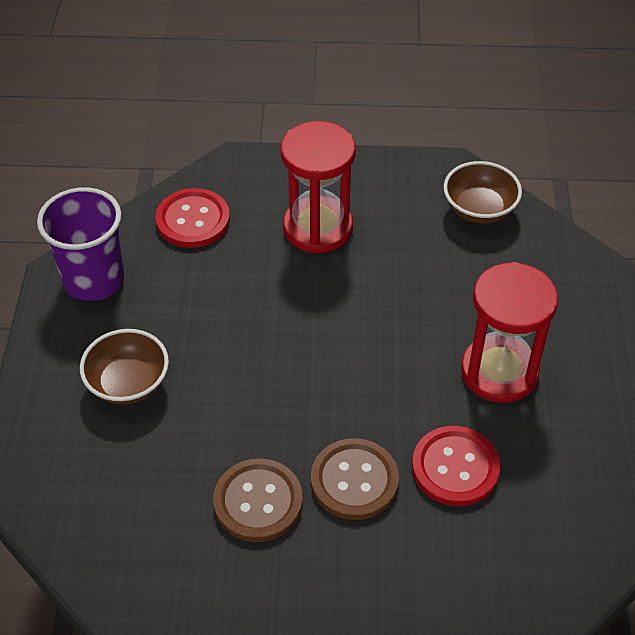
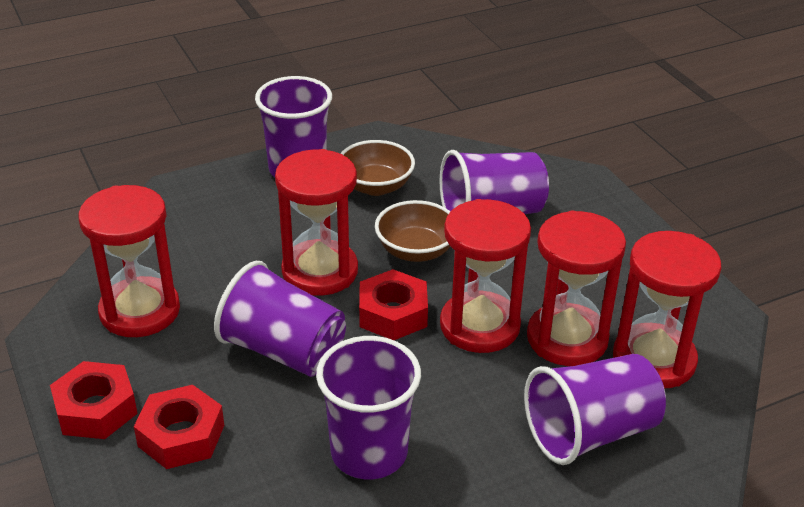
brown button: 2 -> 0
purple cup: 1 -> 5
red button: 2 -> 0
red hourglass: 2 -> 5
red nut: 0 -> 3

